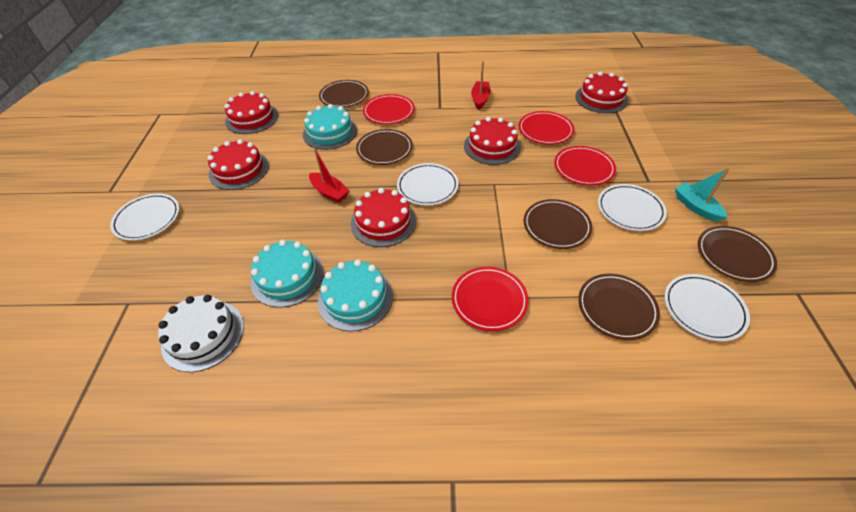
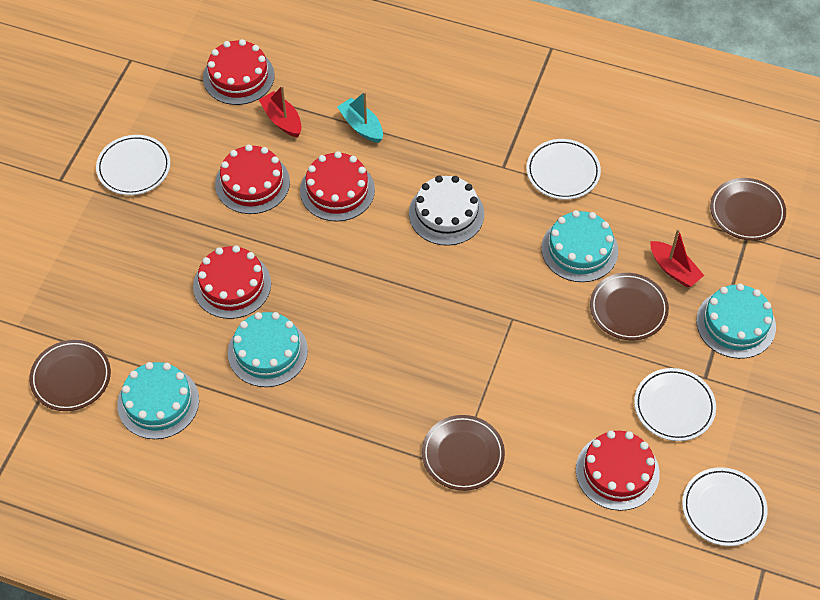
brown plate: 5 -> 4
red plate: 4 -> 0
turquoise cake: 3 -> 4

